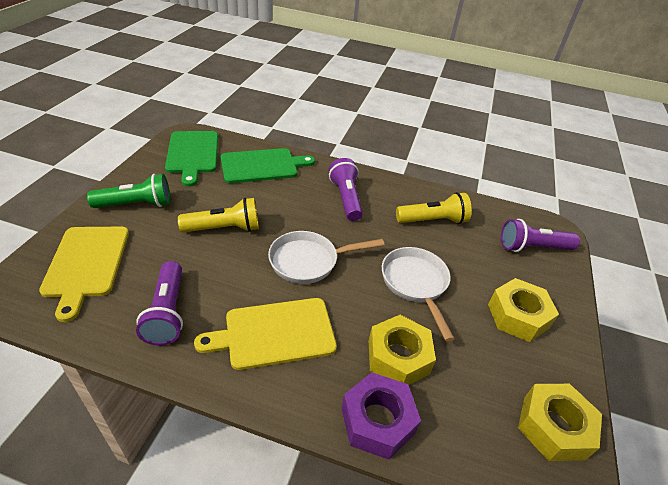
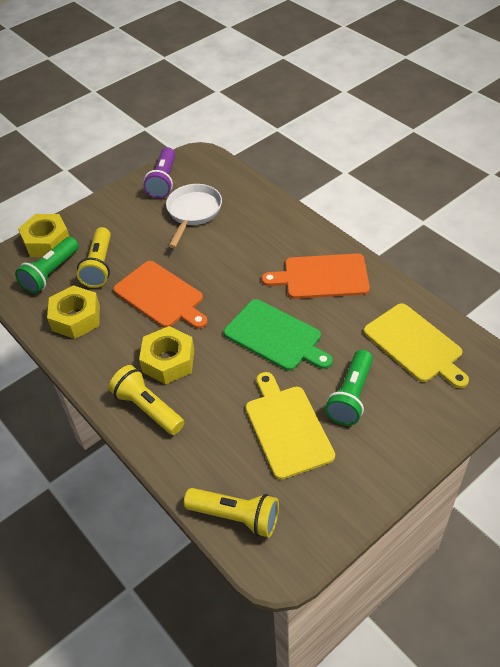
green cutting board: 2 -> 1
green flashlight: 1 -> 2
orange cutting board: 0 -> 2
purple flashlight: 3 -> 1
purple nut: 1 -> 0
white pan: 2 -> 1
yellow flashlight: 2 -> 3

